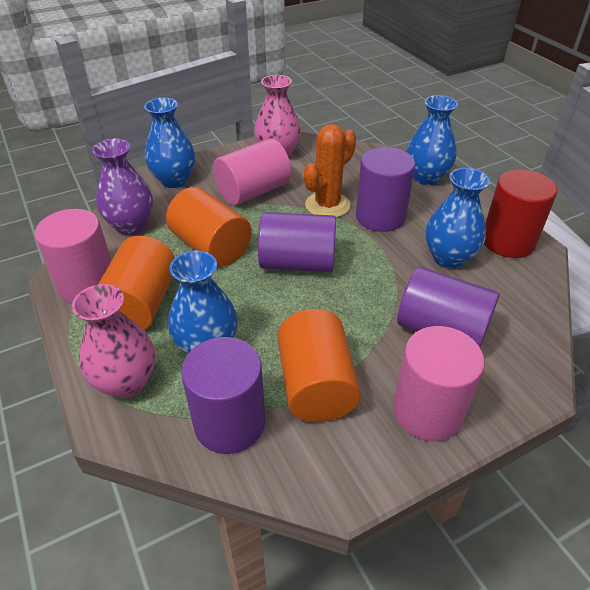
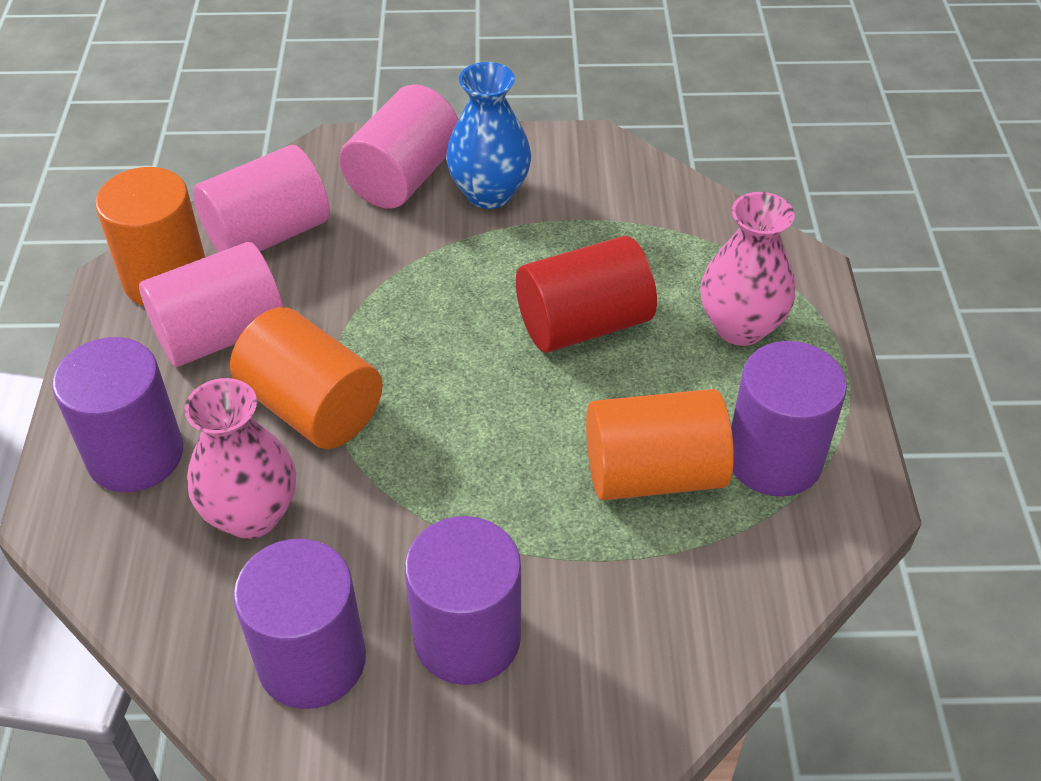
blue vase: 4 -> 1
orange cactus: 1 -> 0
purple vase: 1 -> 0

